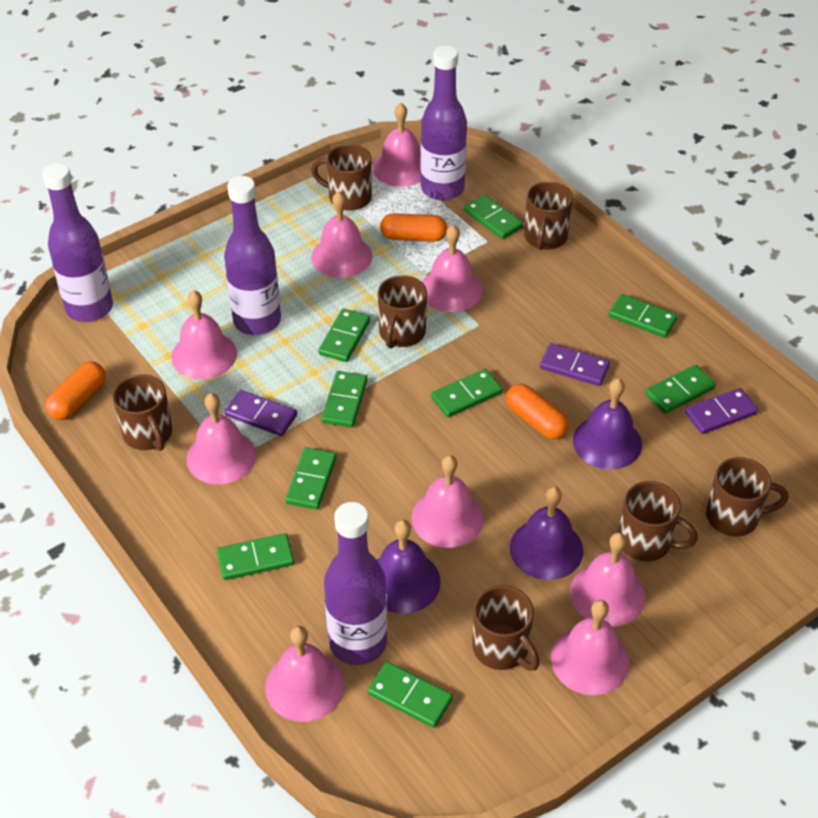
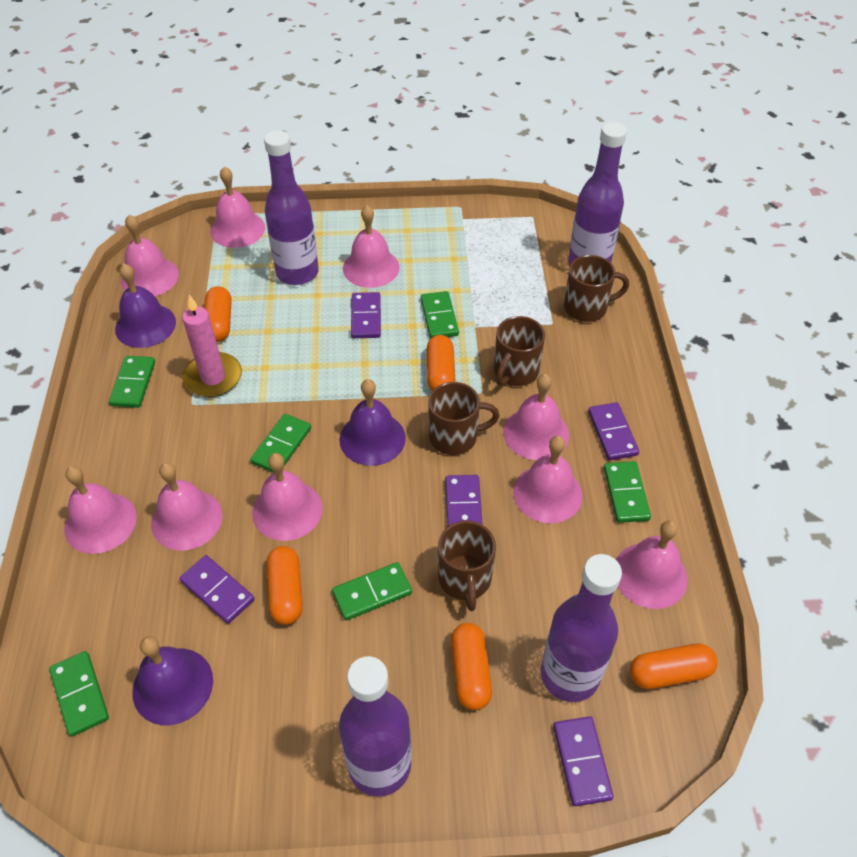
brown mug: 7 -> 4
green domino: 9 -> 6
orange capsule: 3 -> 5
pink candle: 0 -> 1
purple domino: 3 -> 5

